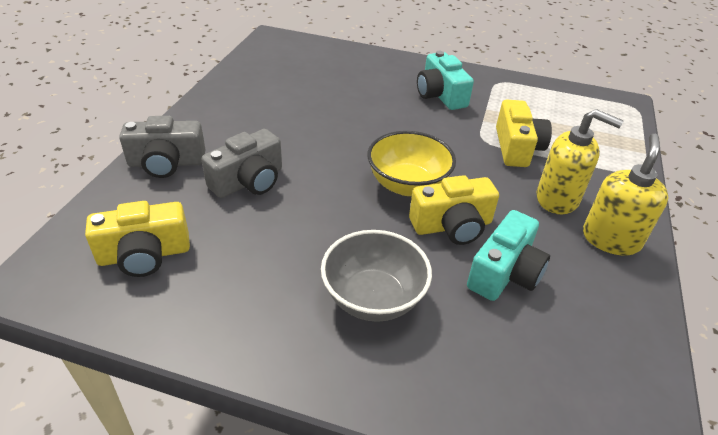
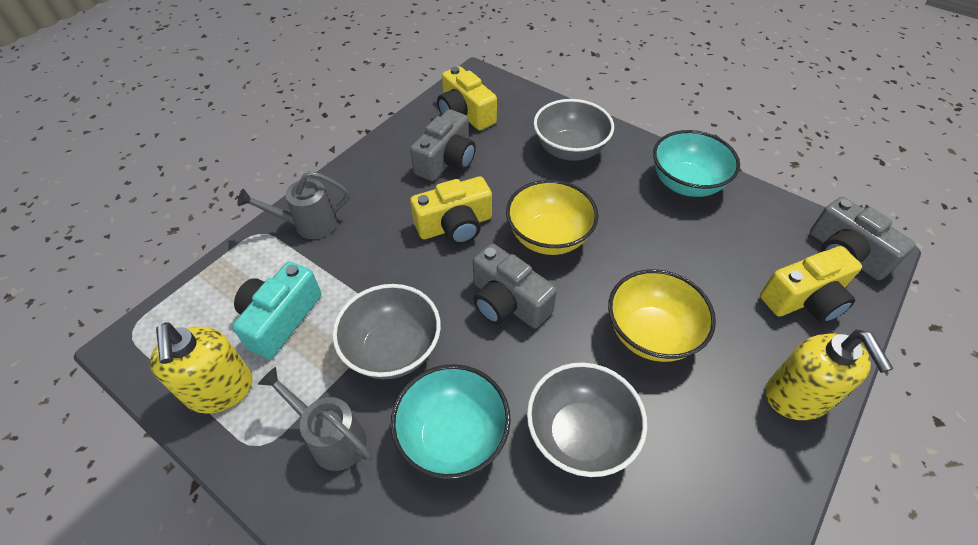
grey bowl: 1 -> 3
grey camera: 2 -> 3
grey watering can: 0 -> 2
turquoise bowl: 0 -> 2
turquoise camera: 2 -> 1
yellow bowl: 1 -> 2

